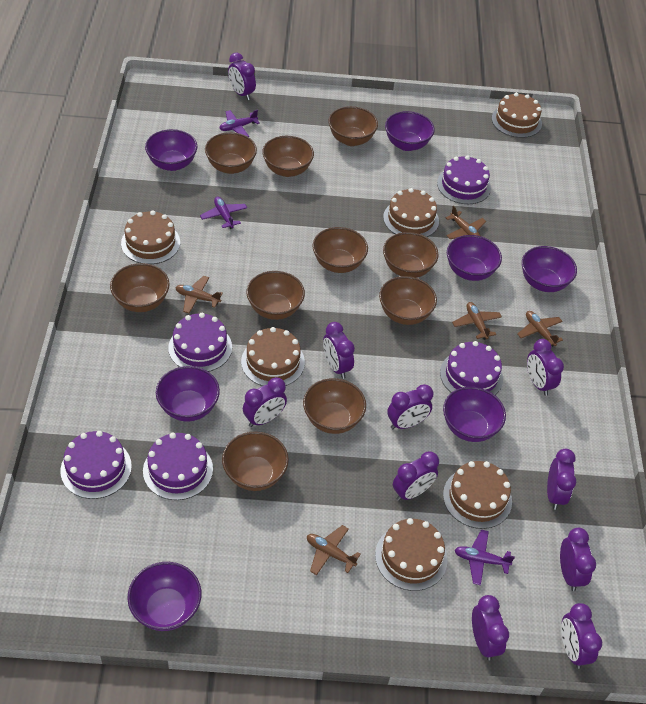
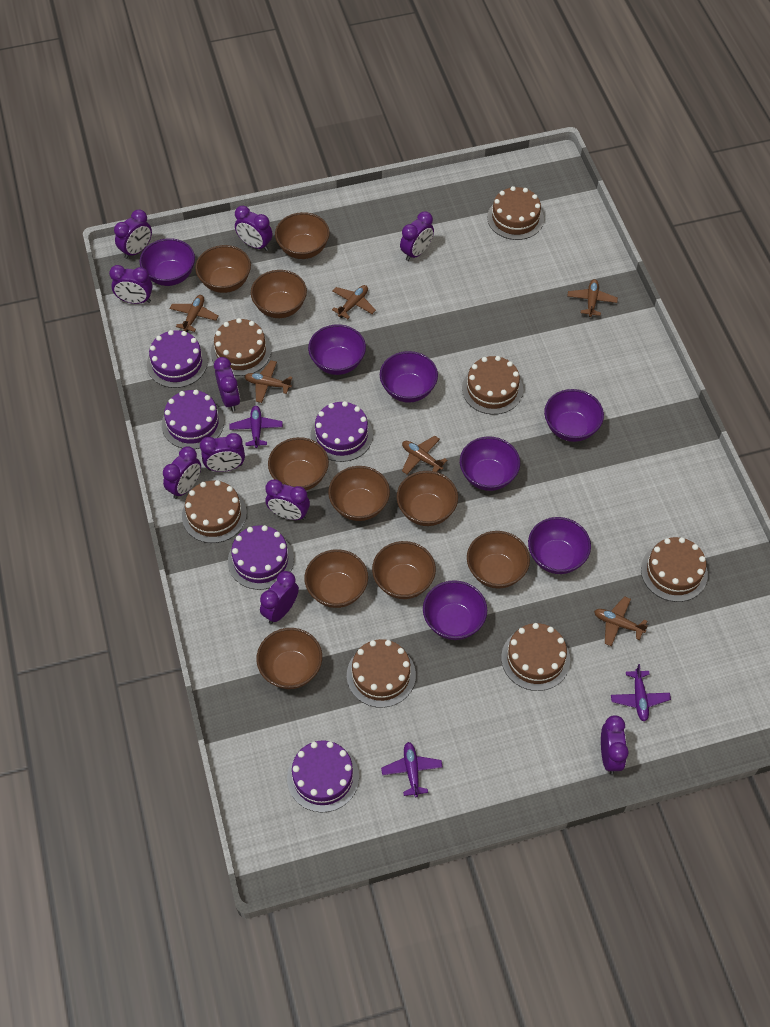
brown cake: 6 -> 7
brown plane: 5 -> 6

